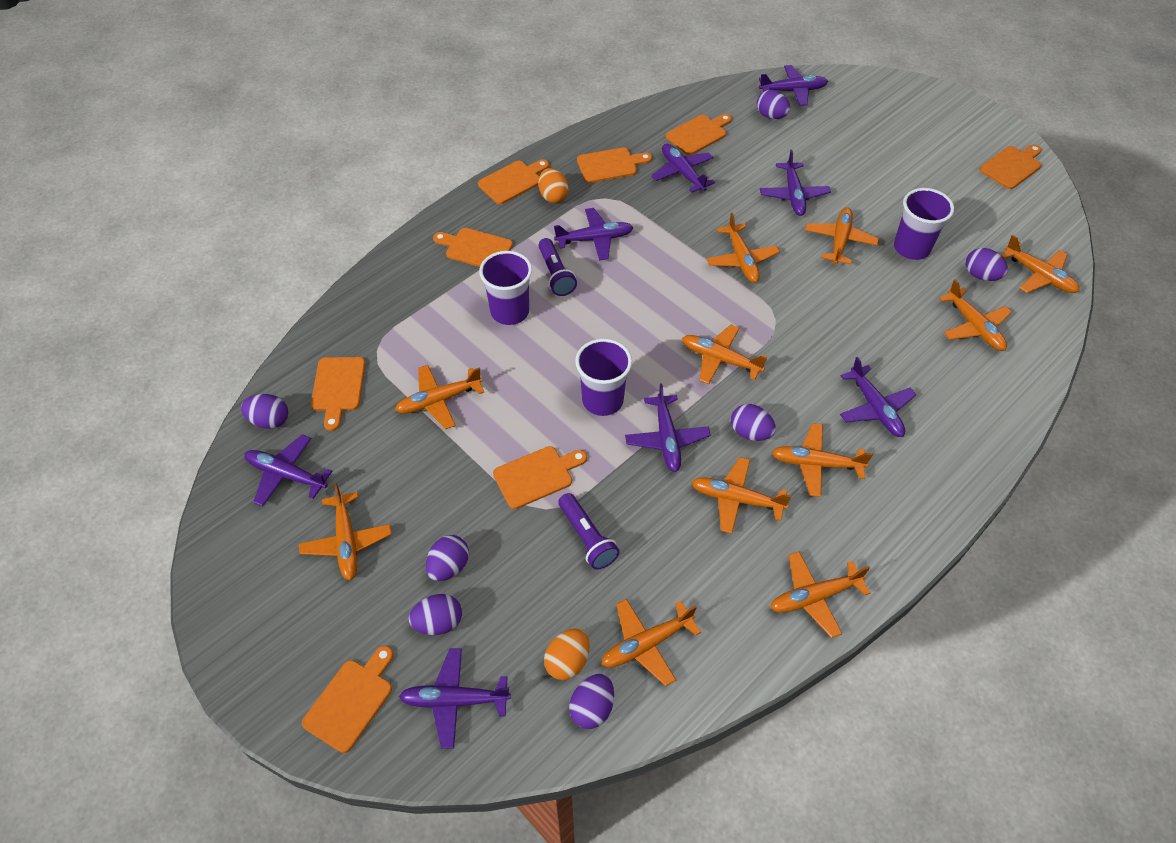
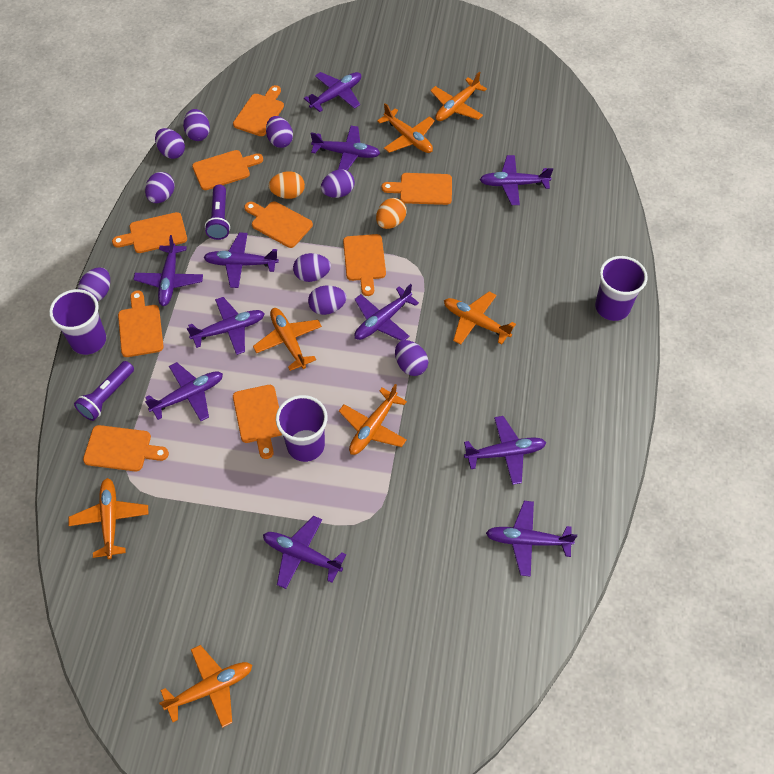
orange cutting board: 8 -> 9
orange plane: 11 -> 7
purple egg: 7 -> 9
purple plane: 8 -> 11

